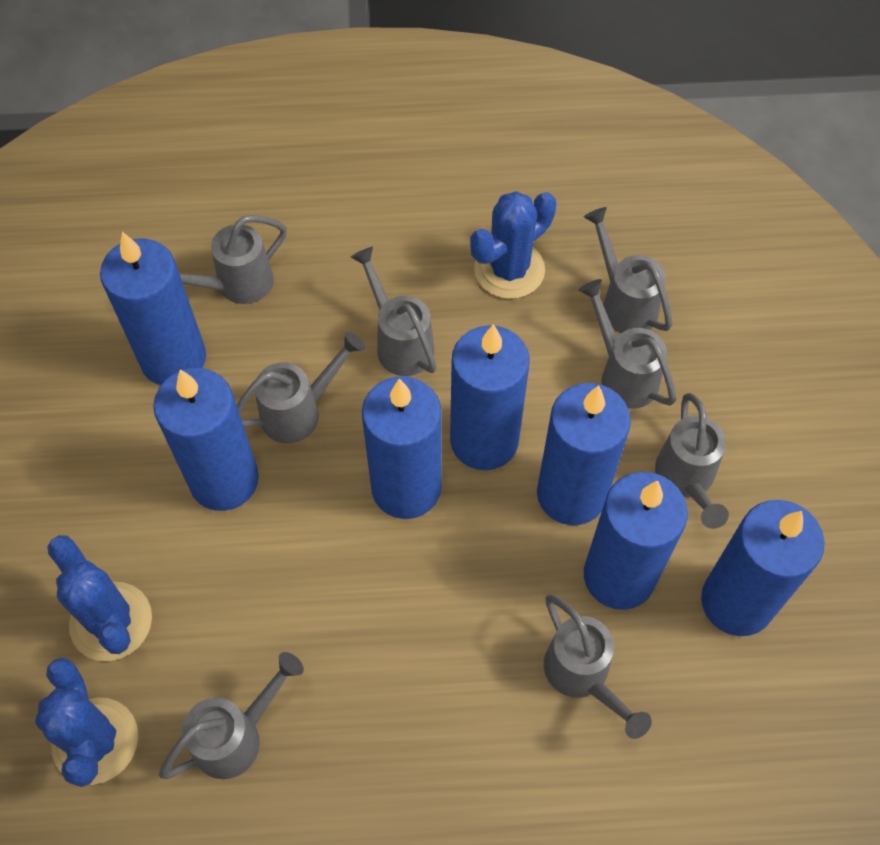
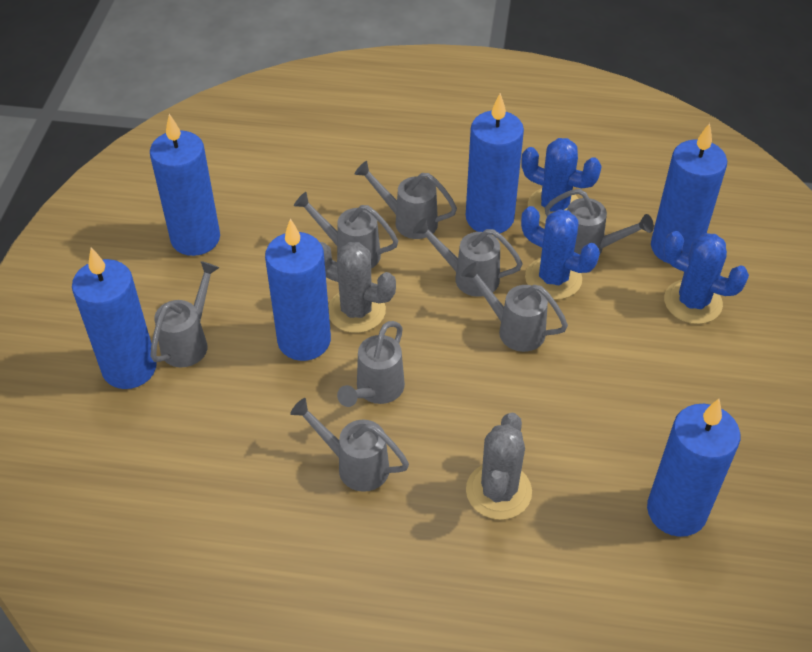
blue candle: 7 -> 6
grey cactus: 0 -> 2

